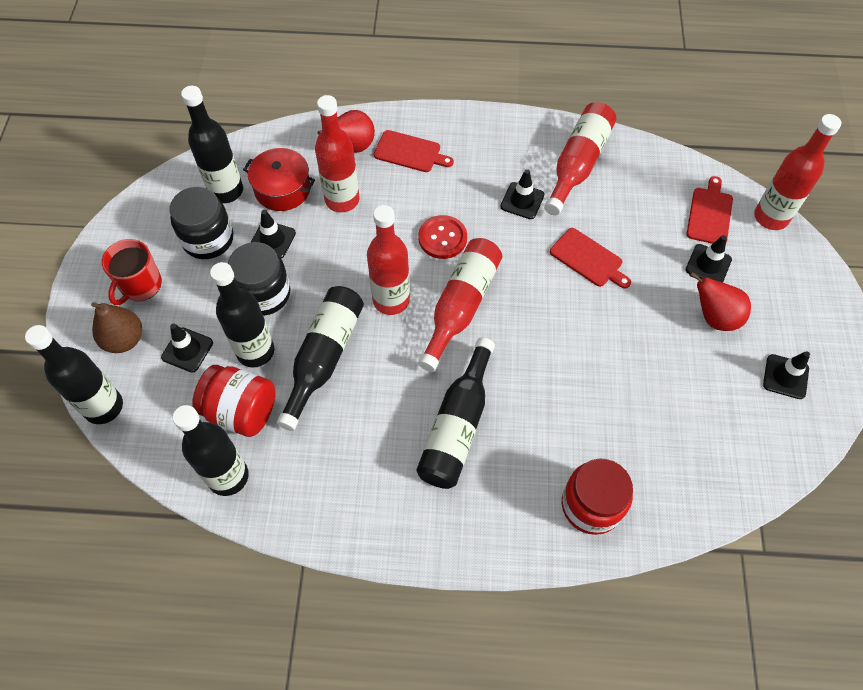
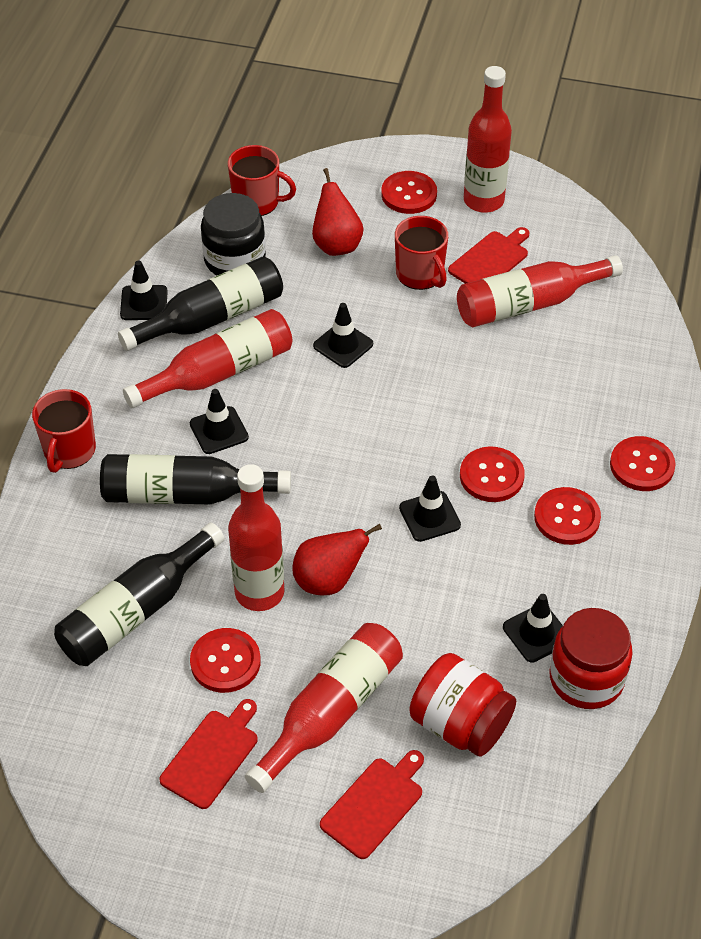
black bottle: 6 -> 3
black jar: 2 -> 1
brown pear: 1 -> 0
red button: 1 -> 5
red mug: 1 -> 3
red pot: 1 -> 0

